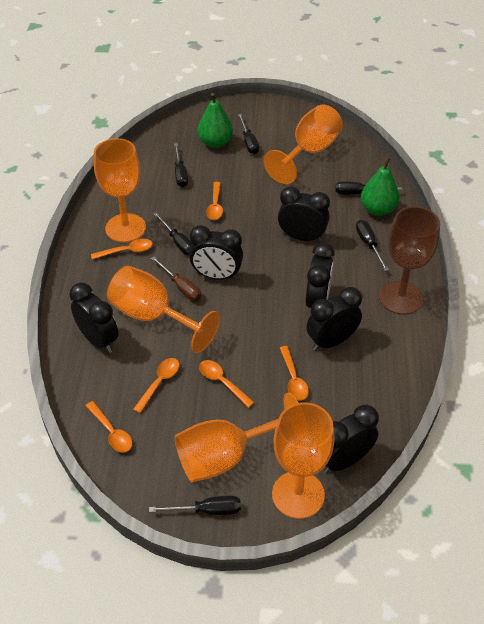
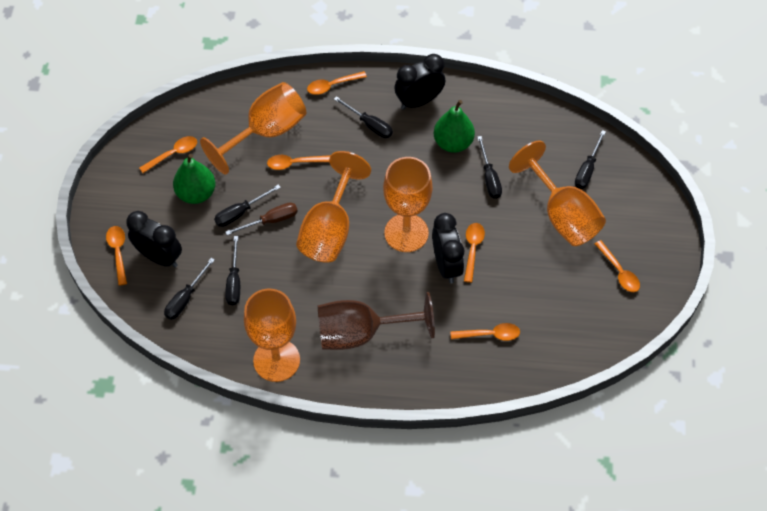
black clock: 6 -> 3
orange spoon: 6 -> 7

